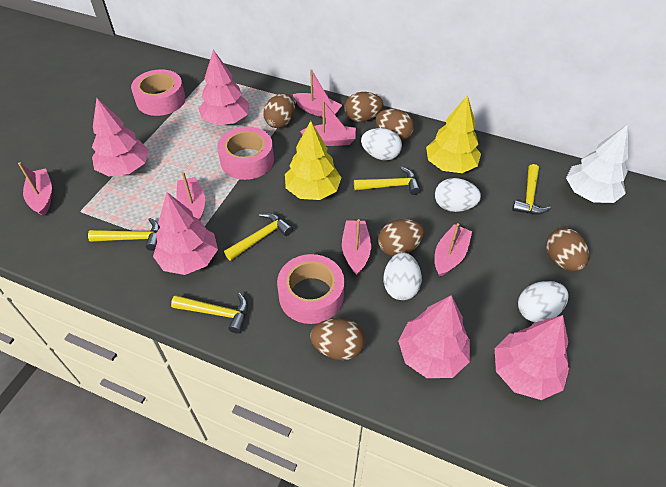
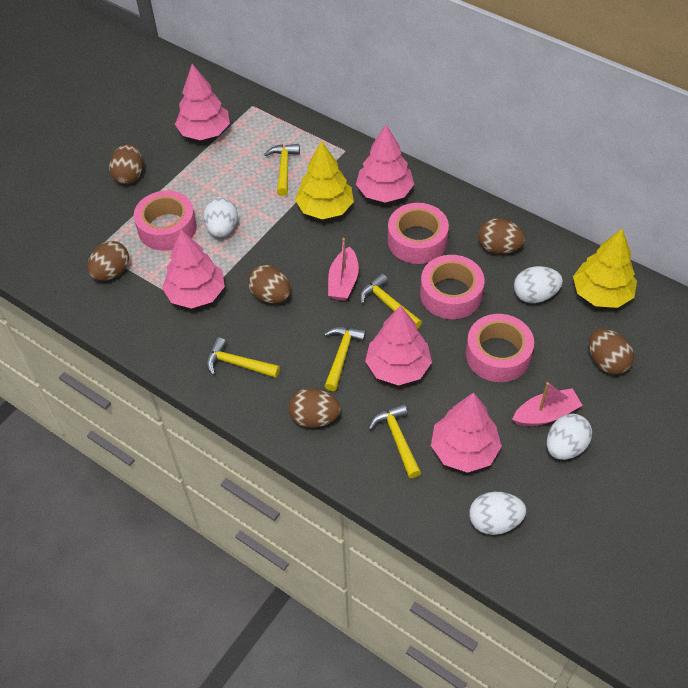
pink boat: 6 -> 2
pink tape: 3 -> 4
white tree: 1 -> 0

